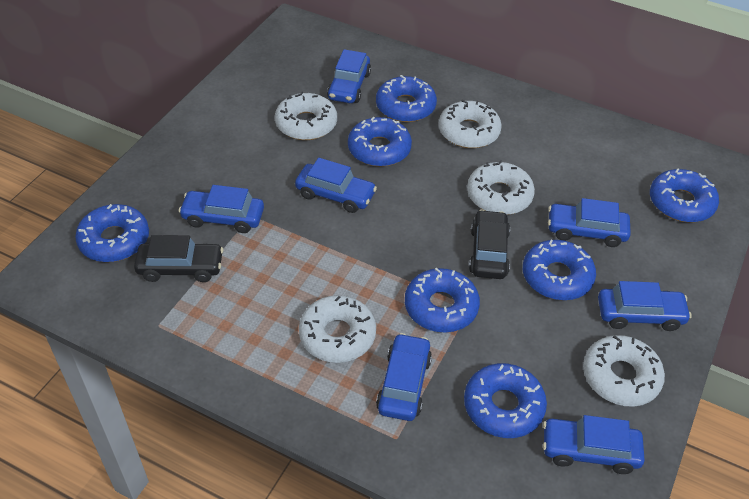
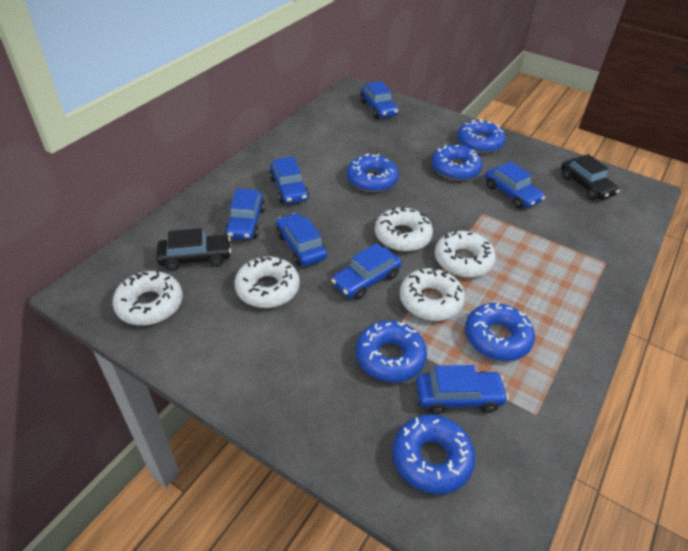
blue donut: 7 -> 6

